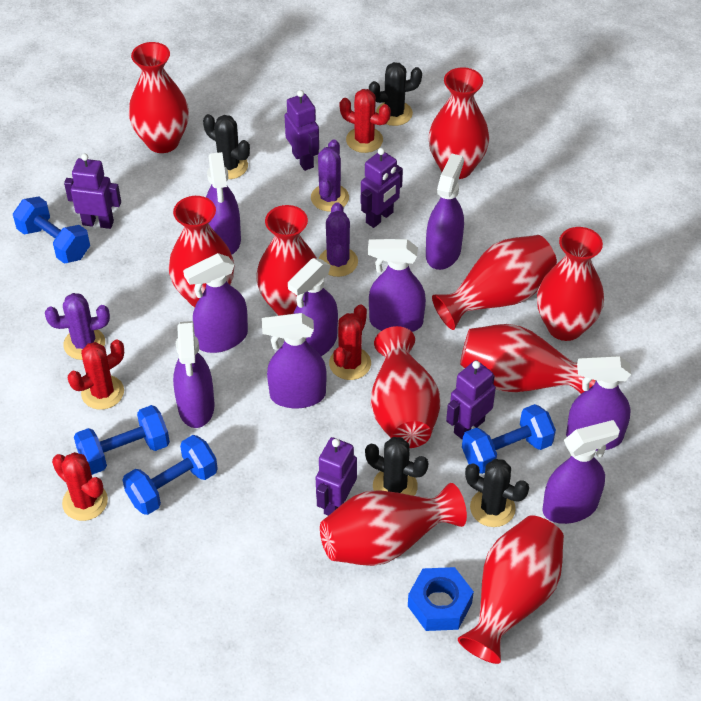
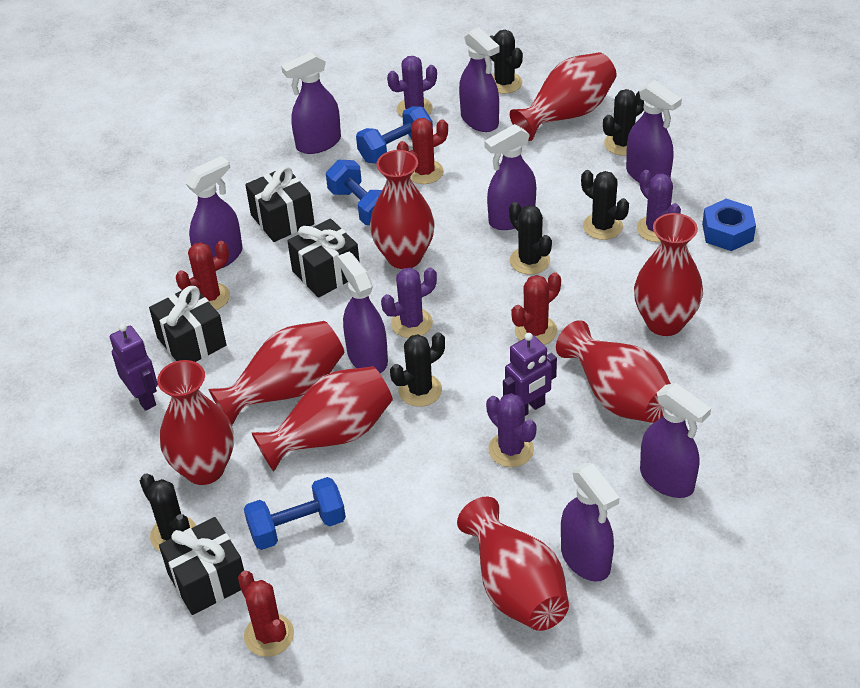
black cactus: 4 -> 6
black gift: 0 -> 4
blue dumbbell: 4 -> 3
purple cactus: 3 -> 4
purple robot: 5 -> 2
purple spray bottle: 9 -> 8
red vase: 10 -> 8

